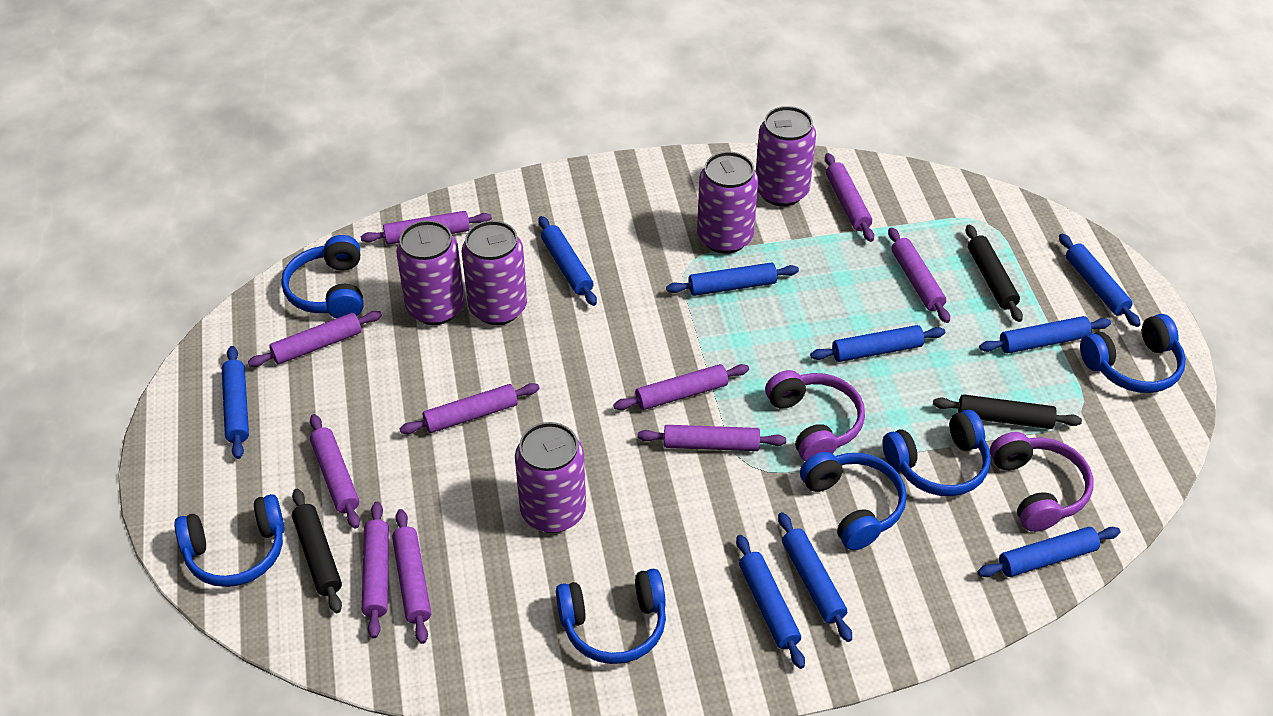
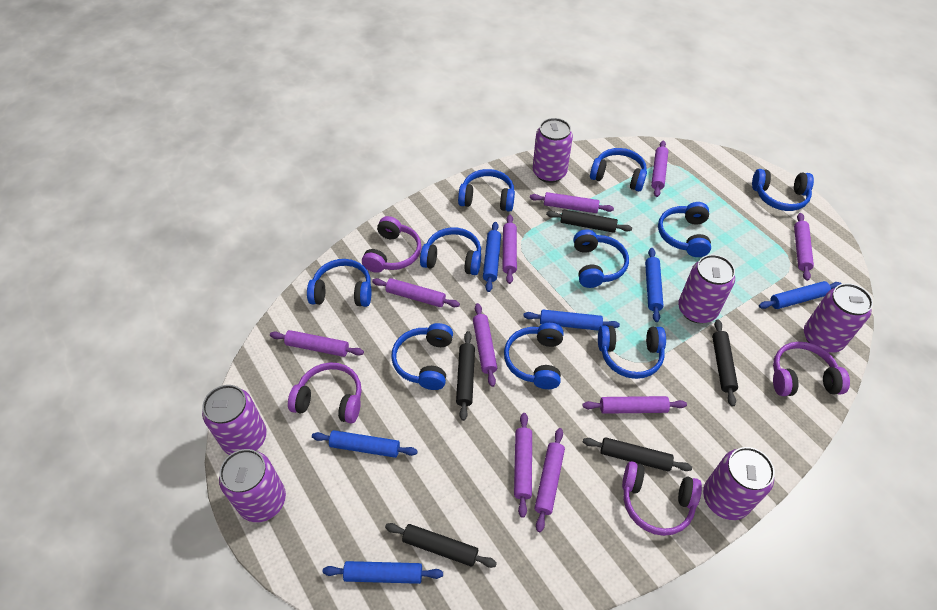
black rolling pin: 3 -> 5
blue headphones: 6 -> 10
blue rolling pin: 9 -> 6
purple can: 5 -> 6
purple headphones: 2 -> 4

